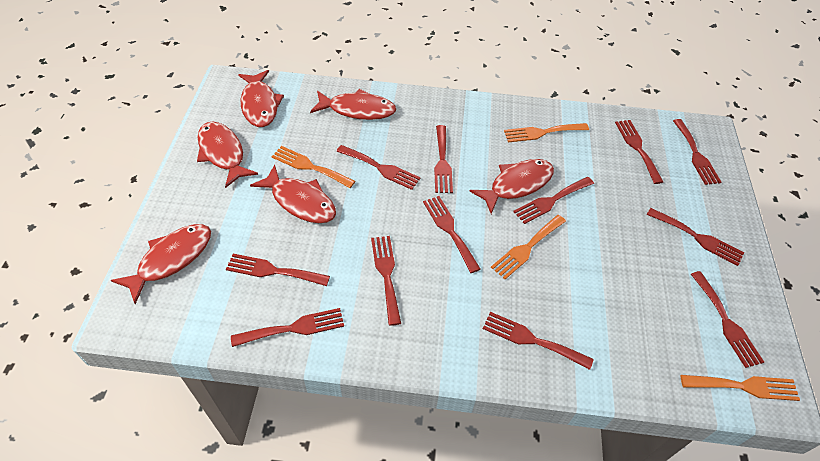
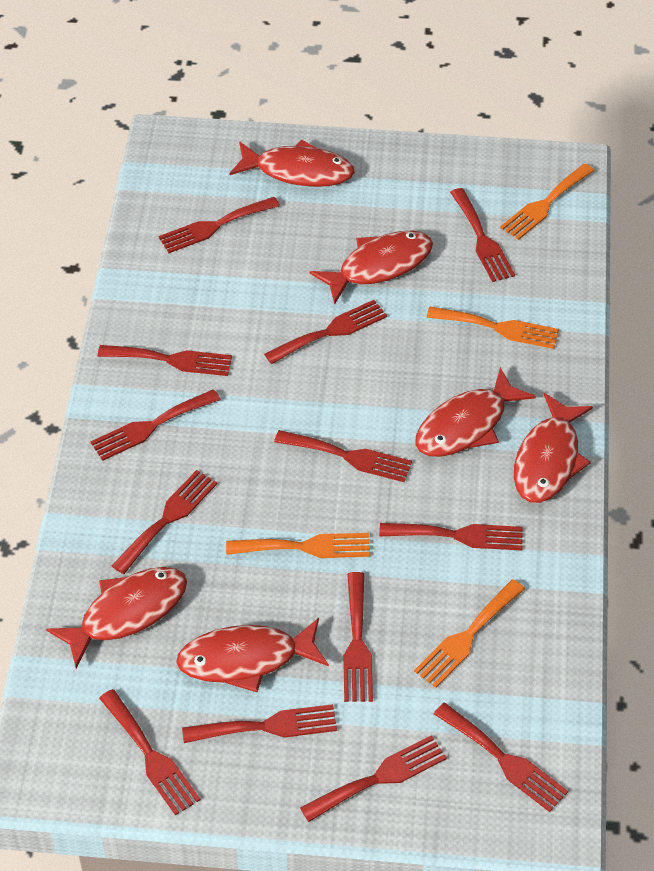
red fork: 12 -> 13

